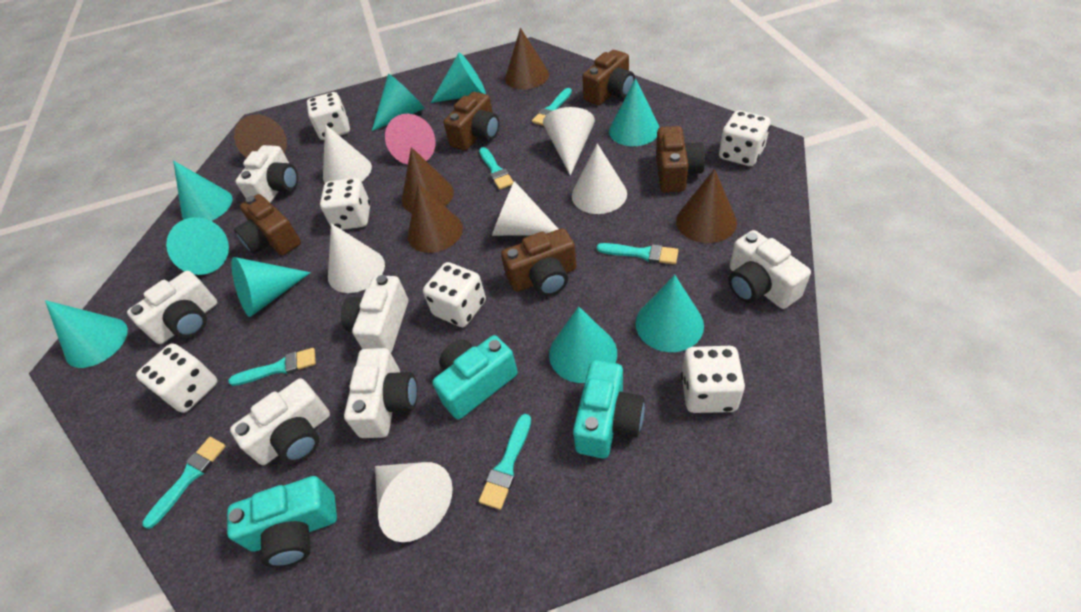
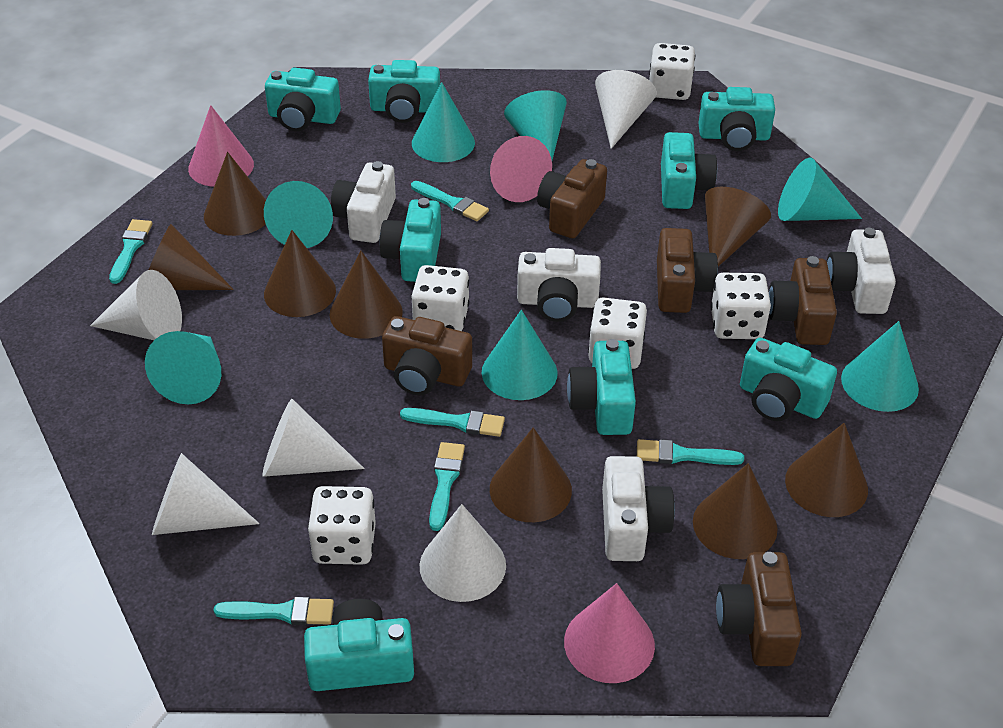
brown cone: 5 -> 8
pink cone: 1 -> 3
turquoise camera: 3 -> 8
turquoise cone: 9 -> 7
white camera: 6 -> 4
white cone: 6 -> 5
white dice: 6 -> 5

